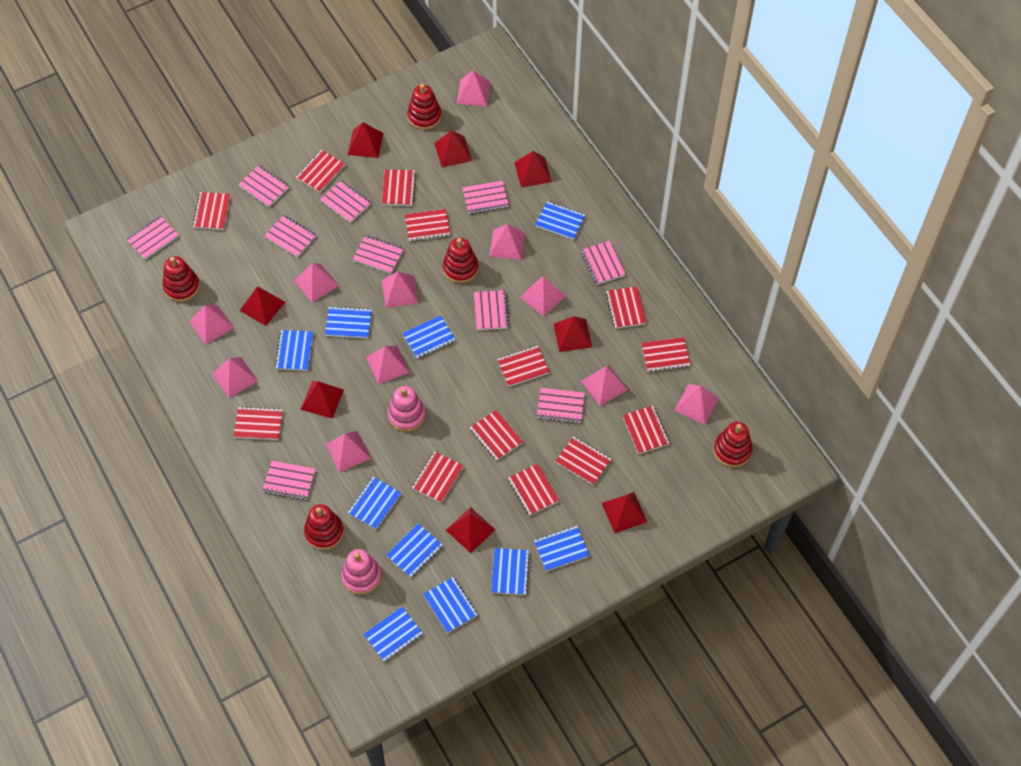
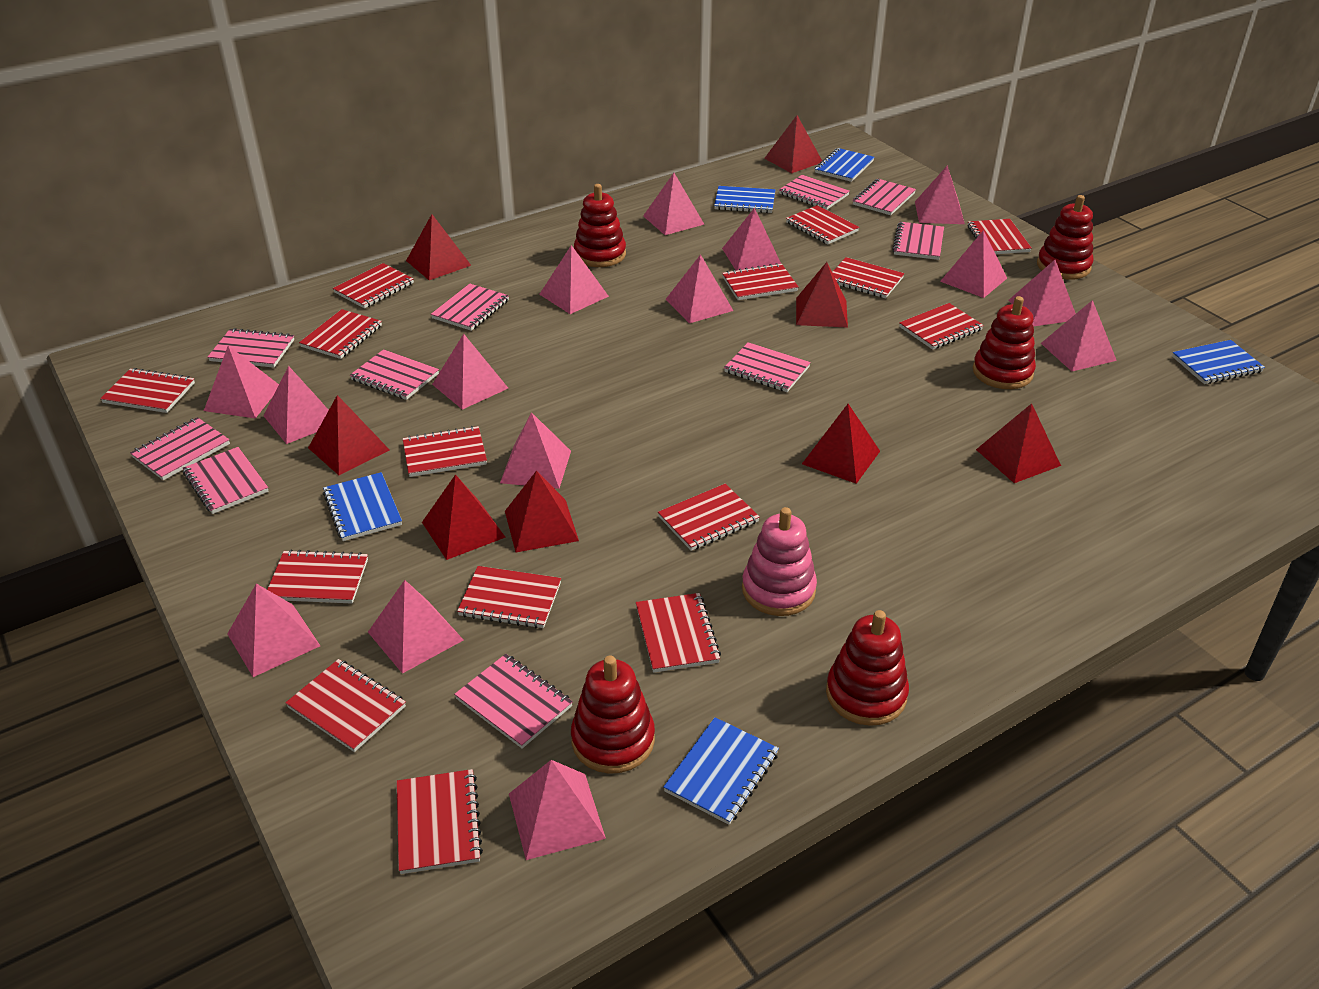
blue notebook: 10 -> 5
pink pyramid: 11 -> 15
pink stacking toy: 2 -> 1
red notebook: 13 -> 15

